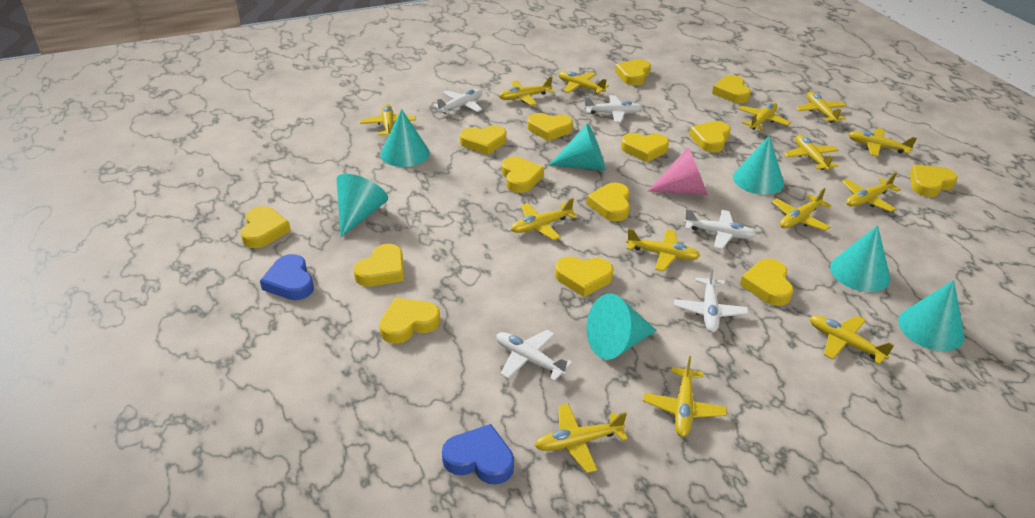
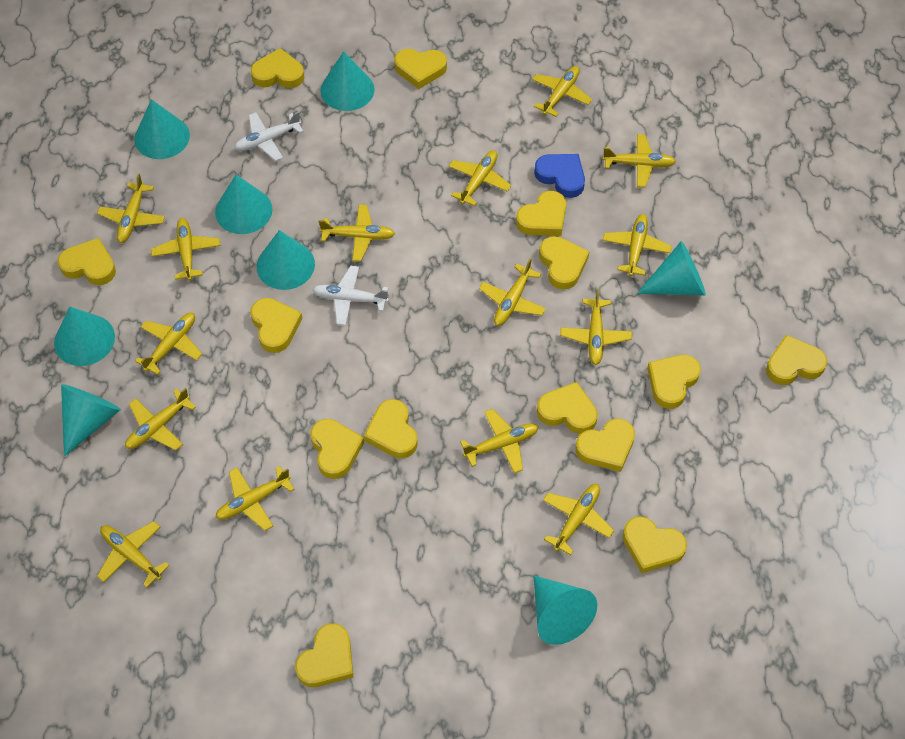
blue heart: 2 -> 1
pink cone: 1 -> 0
turquoise cone: 7 -> 8
white plane: 5 -> 2
yellow plane: 14 -> 15

